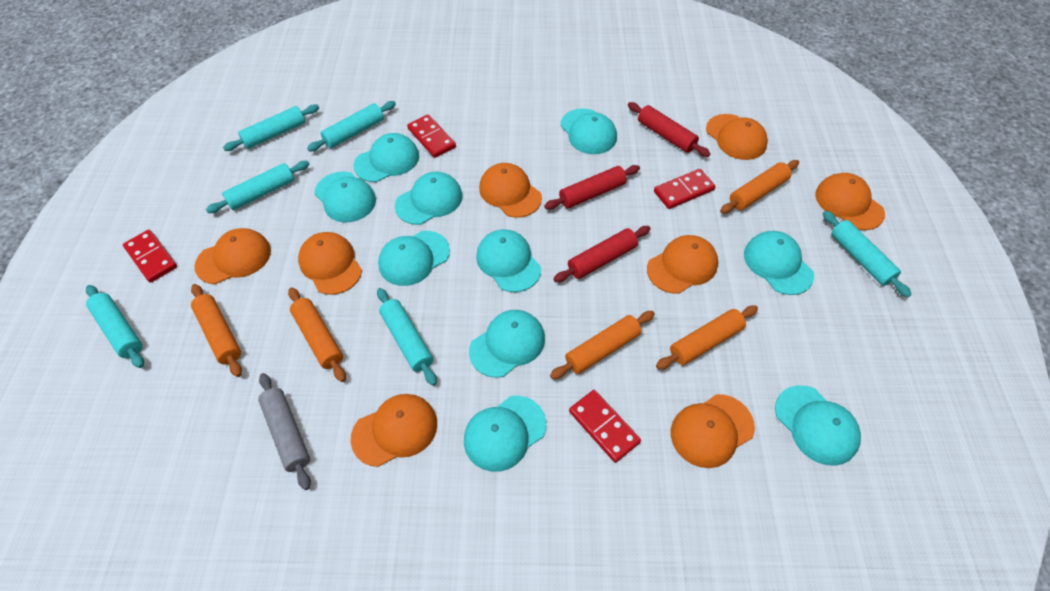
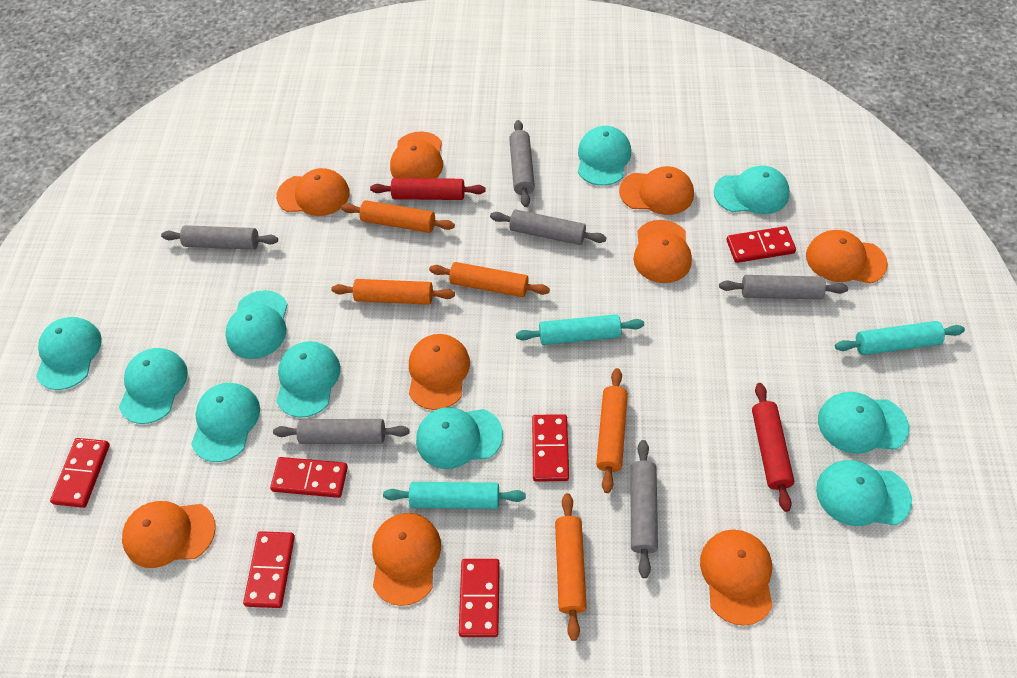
grey rolling pin: 1 -> 6
orange cap: 8 -> 9
red domino: 4 -> 6
red rolling pin: 3 -> 2
turquoise rolling pin: 6 -> 3

